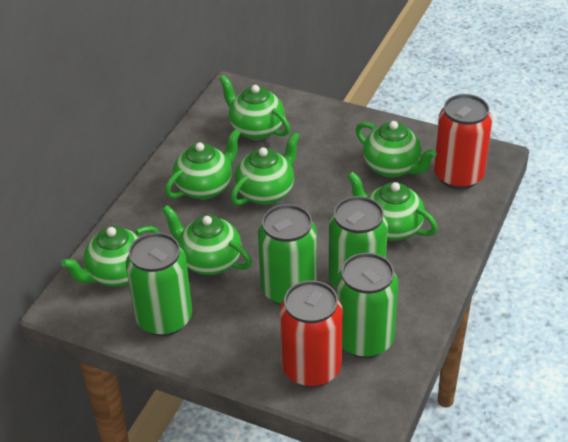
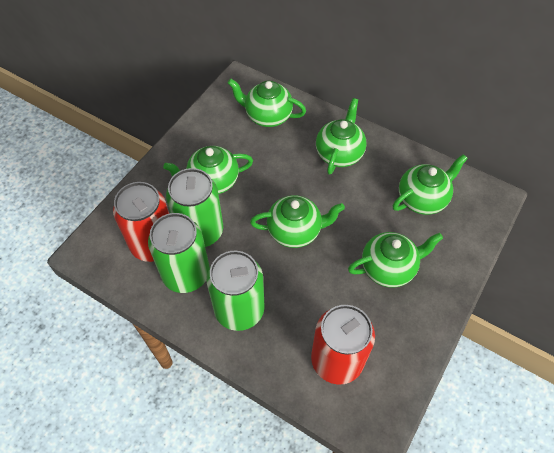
green can: 4 -> 3
green teapot: 7 -> 6

